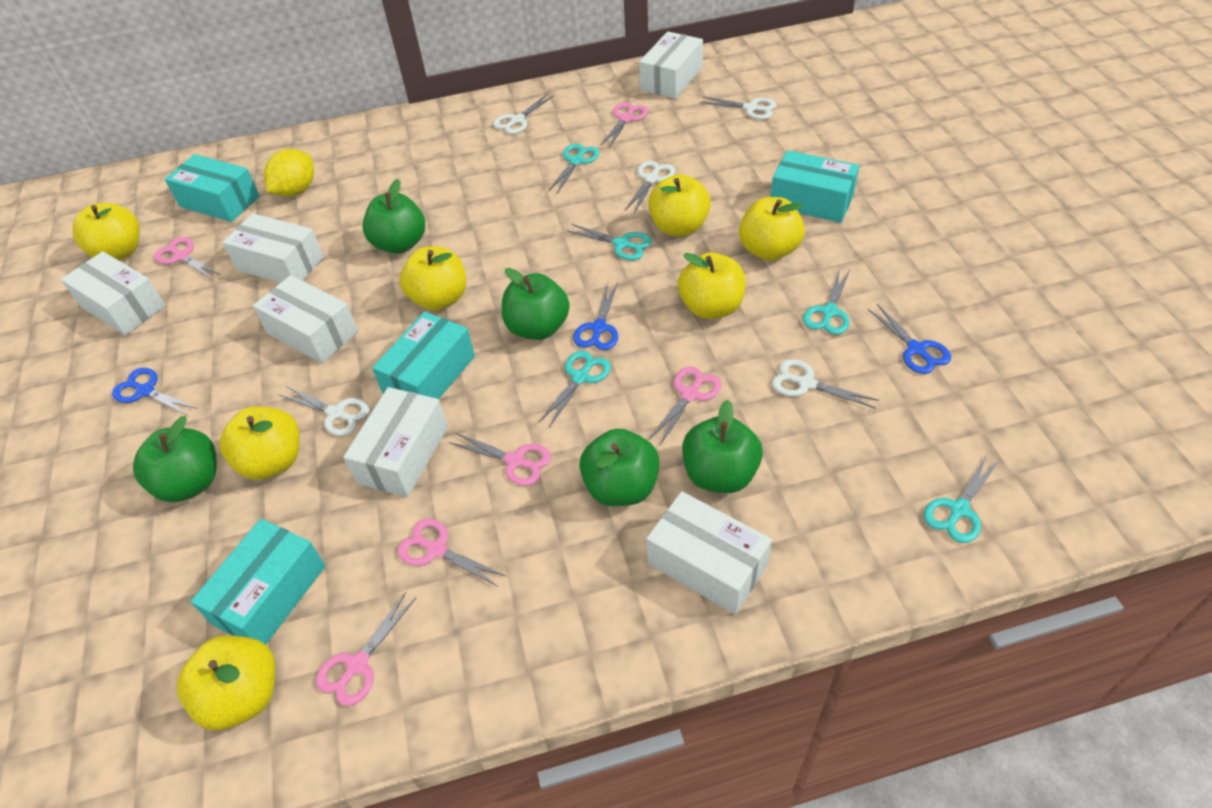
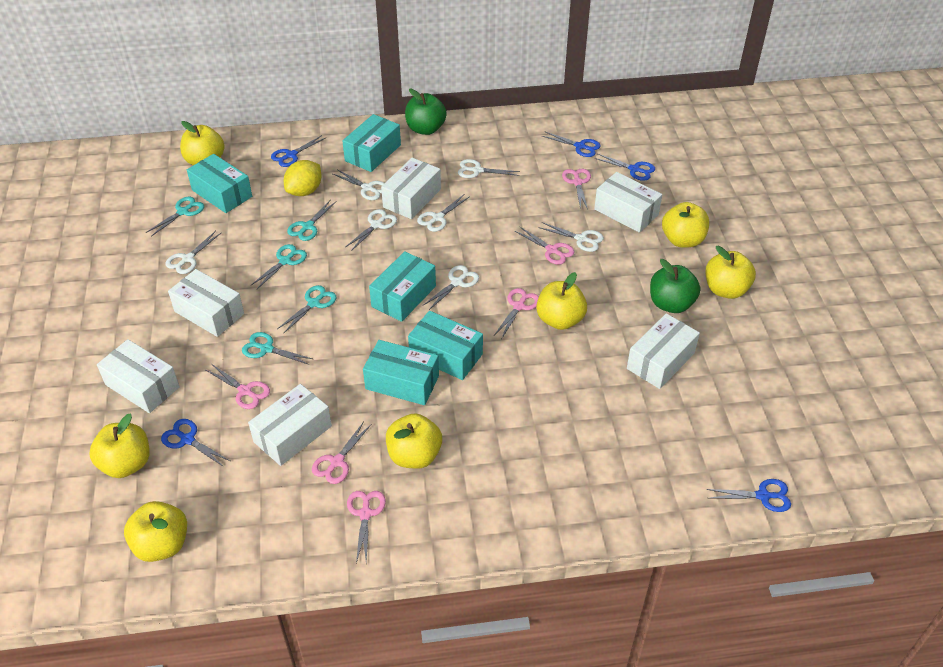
blue scissors: 3 -> 5
green apple: 5 -> 2
turquoise box: 4 -> 5
white scissors: 5 -> 7

